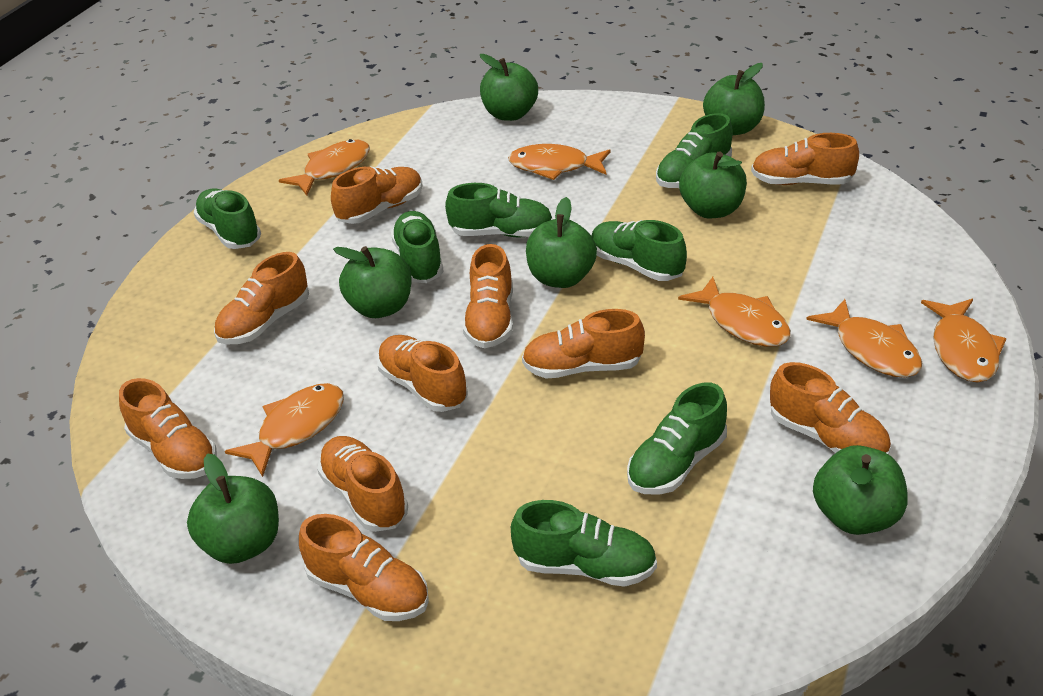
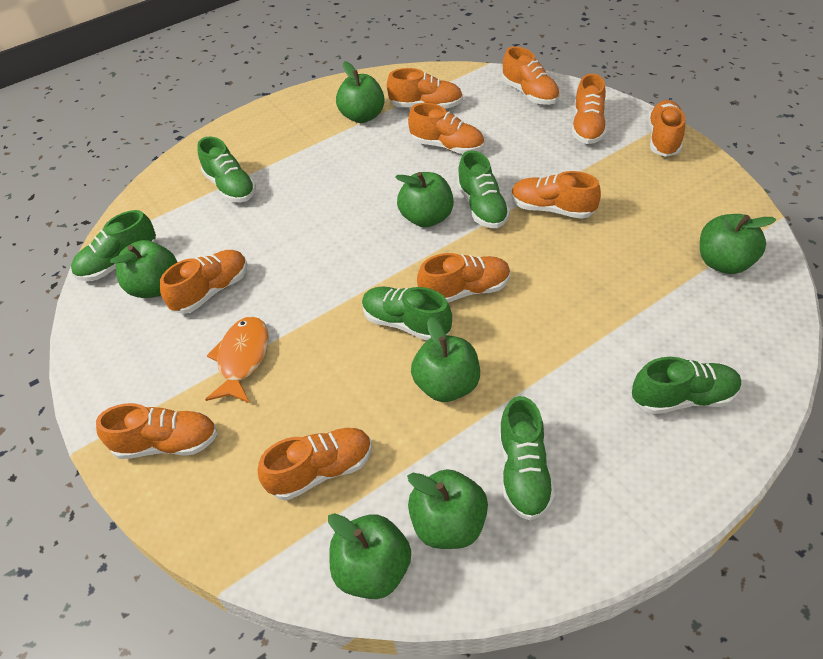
green shoe: 7 -> 6
orange fish: 6 -> 1

